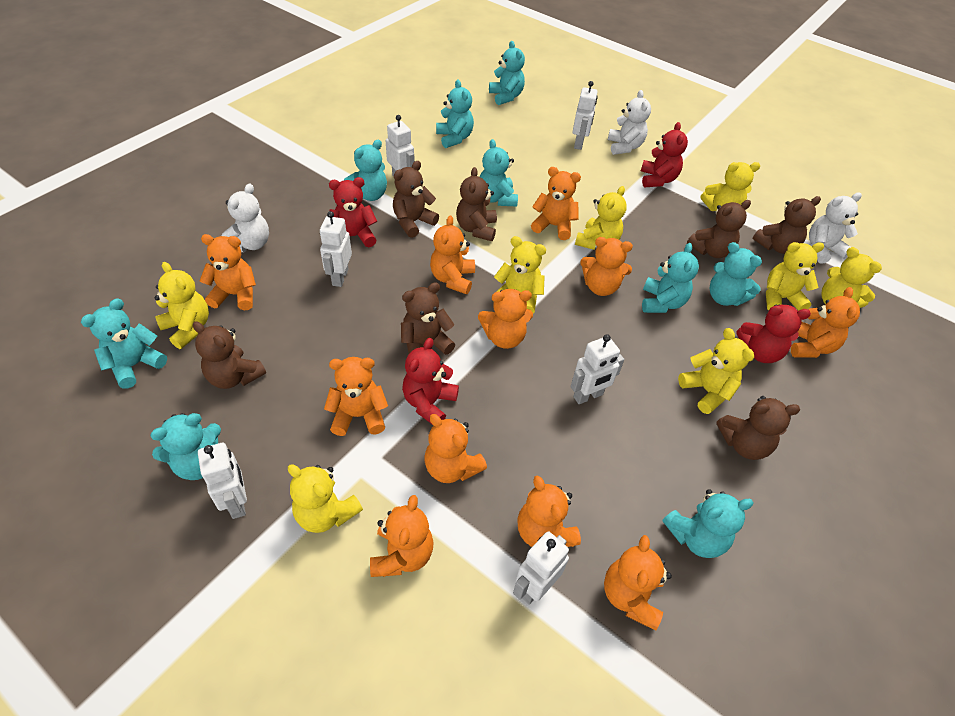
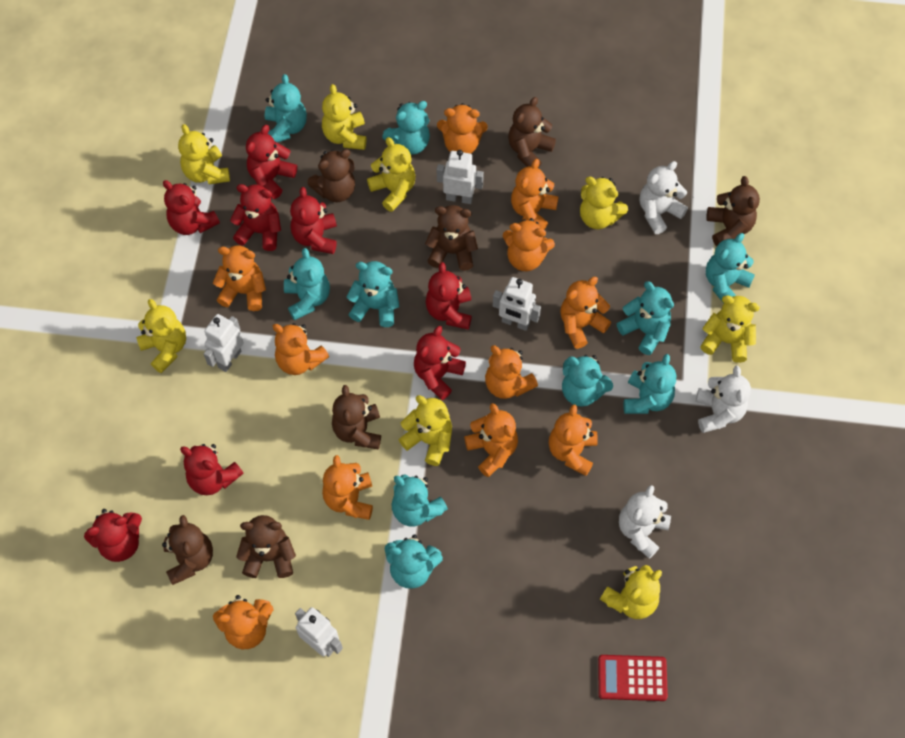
red calculator: 0 -> 1
red teddy bear: 4 -> 8
turquoise teddy bear: 9 -> 10
white robot: 6 -> 4

